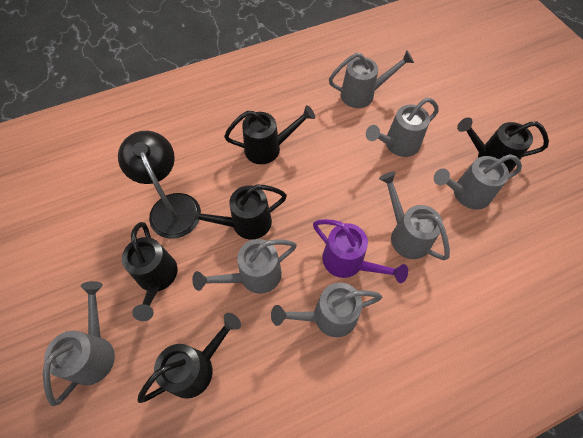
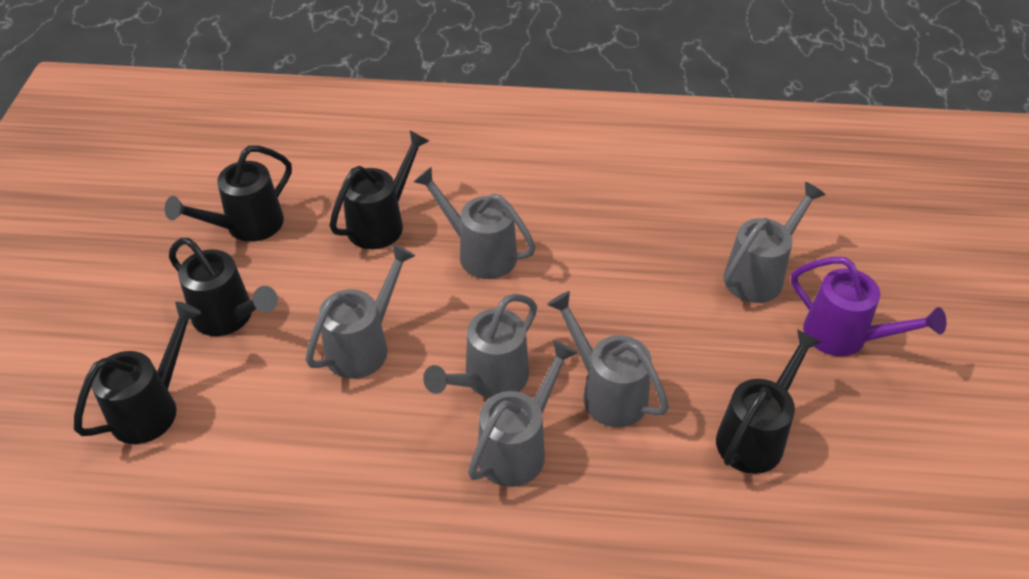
black lamp: 1 -> 0
grey watering can: 7 -> 6

